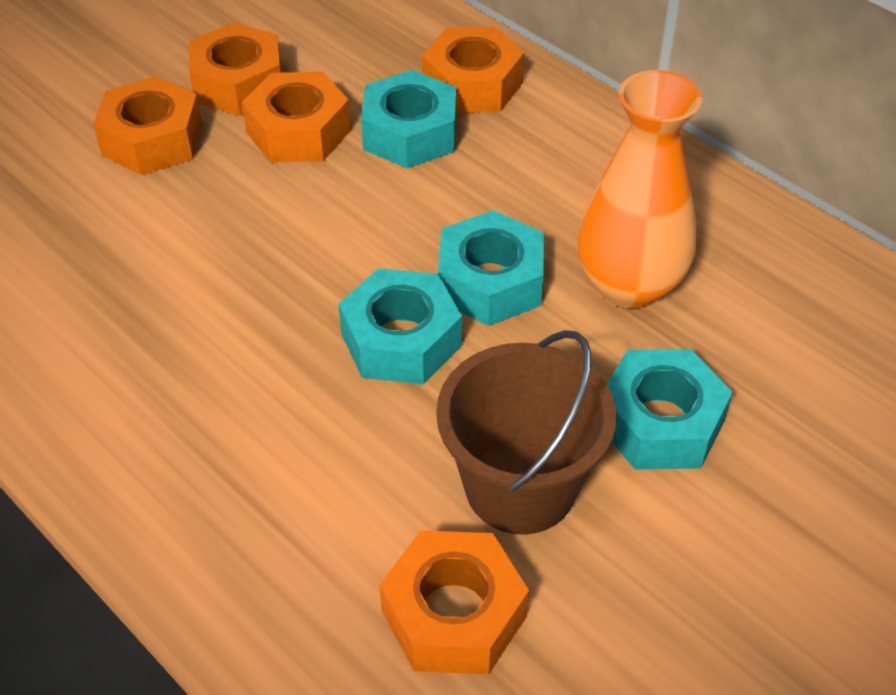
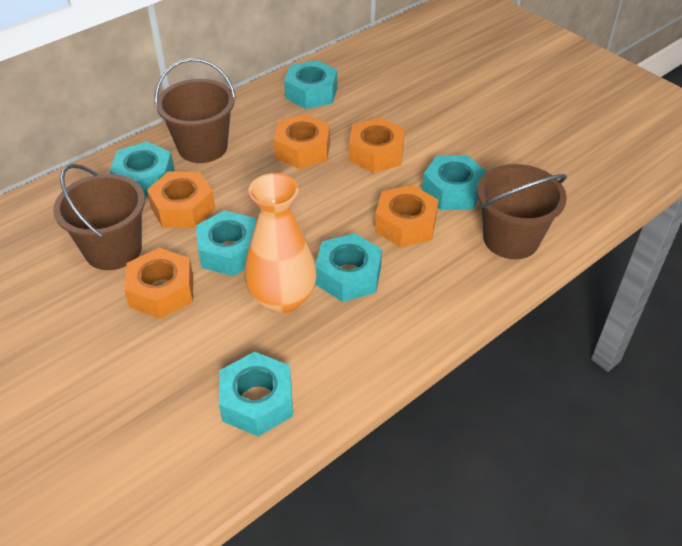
brown bucket: 1 -> 3
turquoise nut: 4 -> 6

